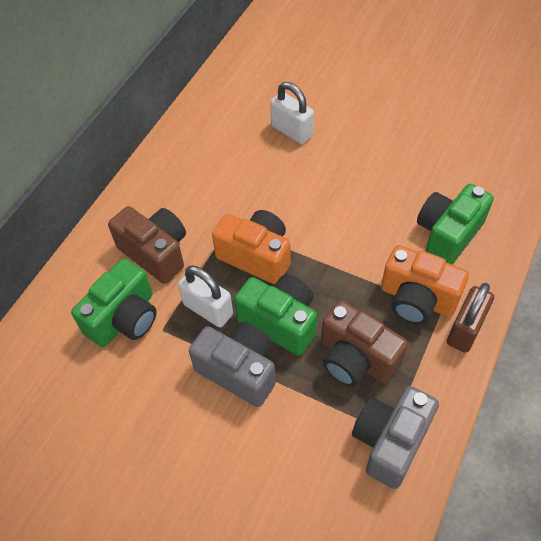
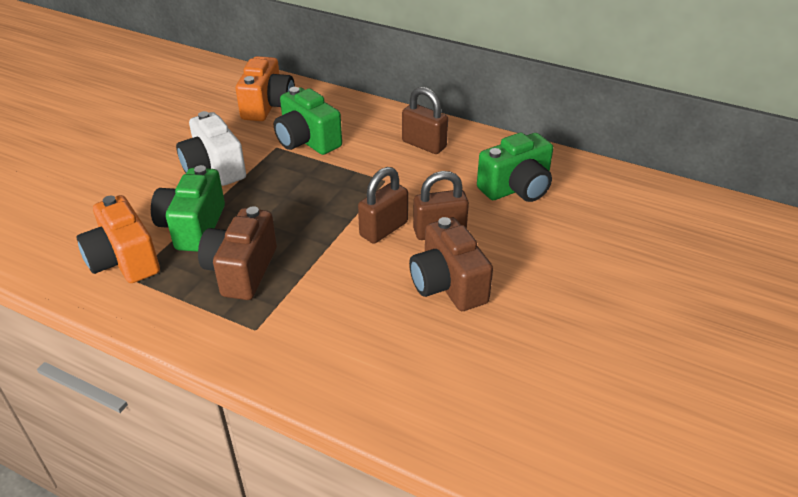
brown padlock: 1 -> 3
grey camera: 2 -> 0
white camera: 0 -> 1
white padlock: 2 -> 0

